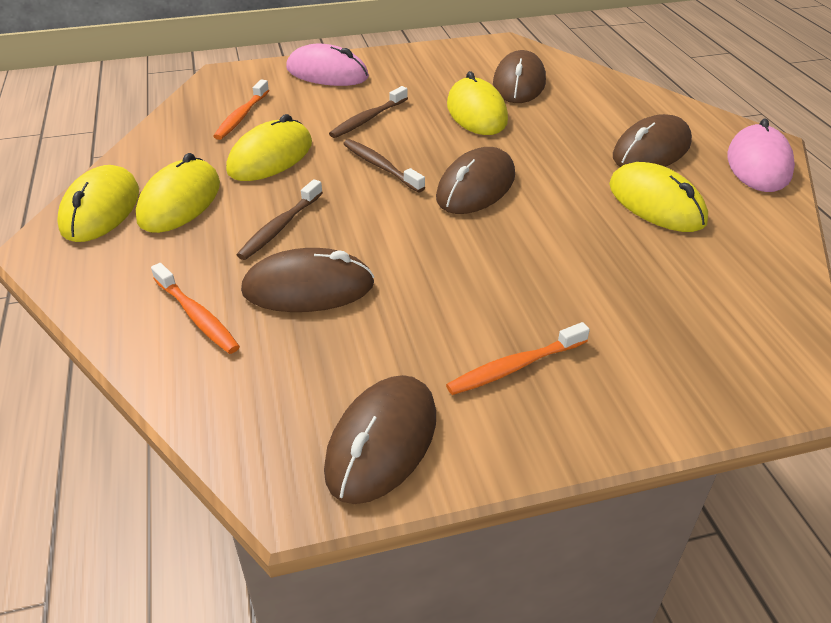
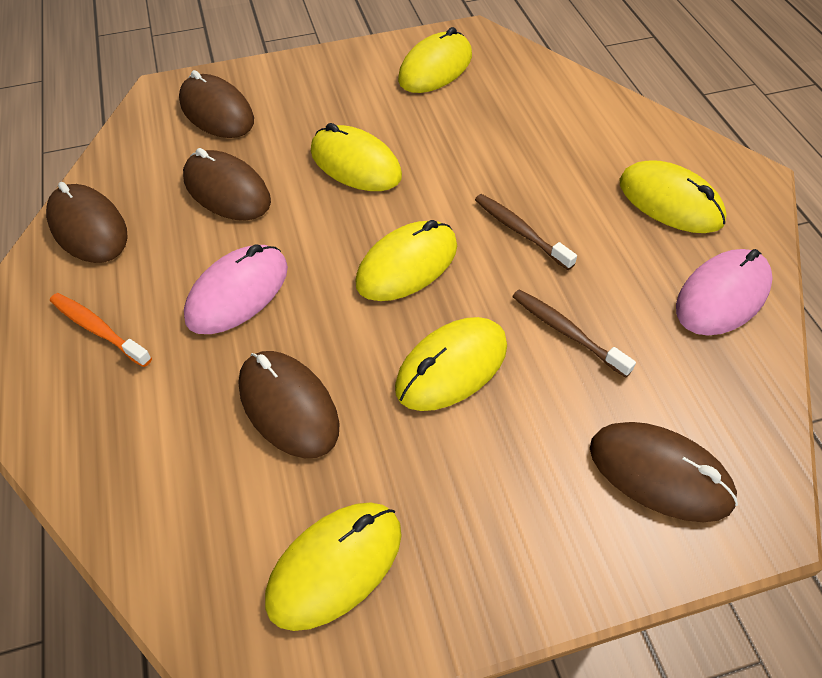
brown toothbrush: 3 -> 2
orange toothbrush: 3 -> 1
yellow mouse: 5 -> 6

